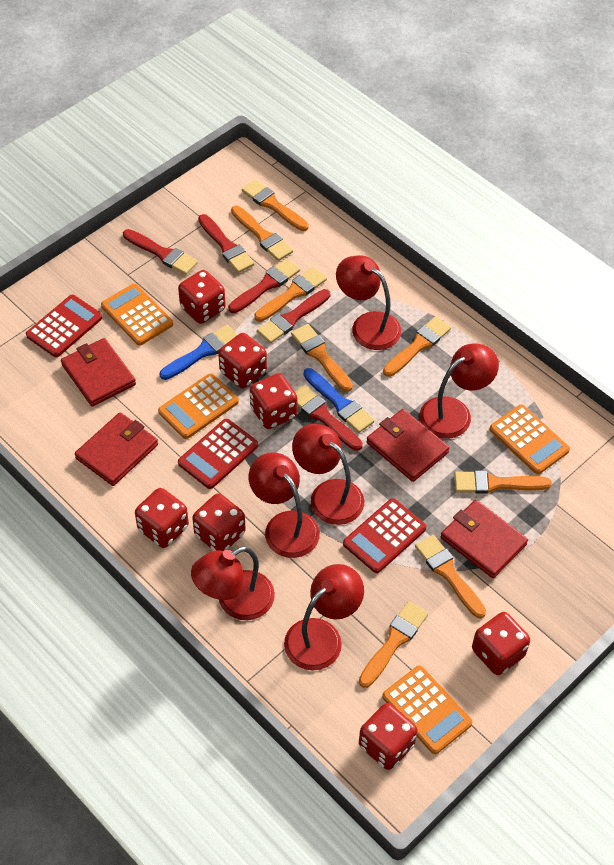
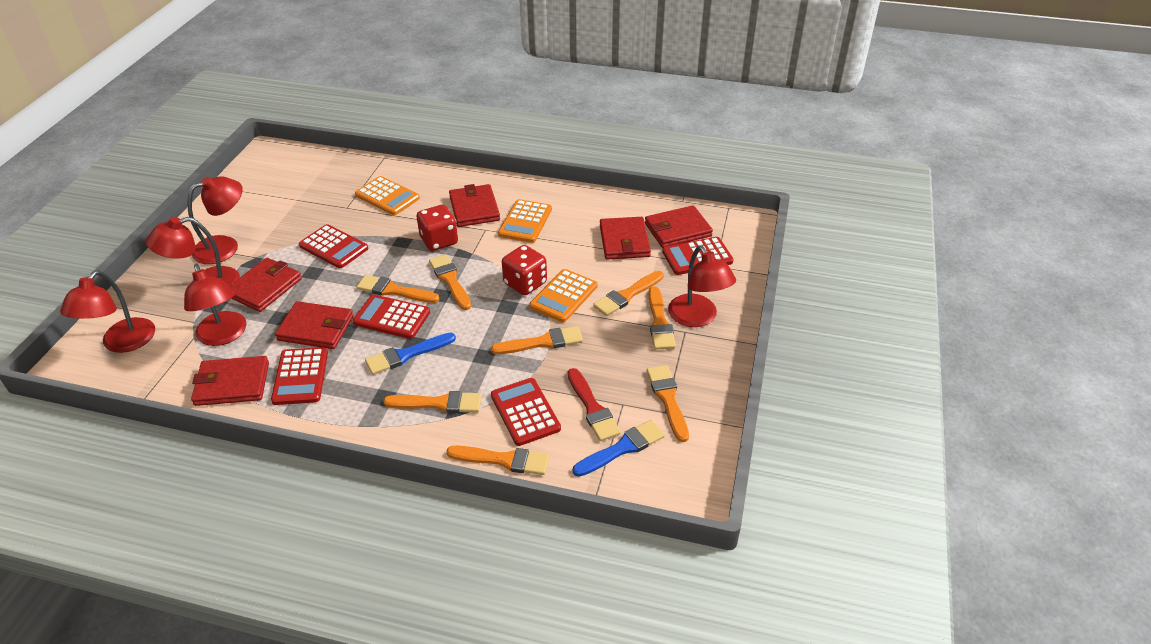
orange calculator: 4 -> 3
red brush: 5 -> 1
red calculator: 3 -> 5
red dice: 7 -> 2
red lamp: 6 -> 5
red wallet: 4 -> 6

